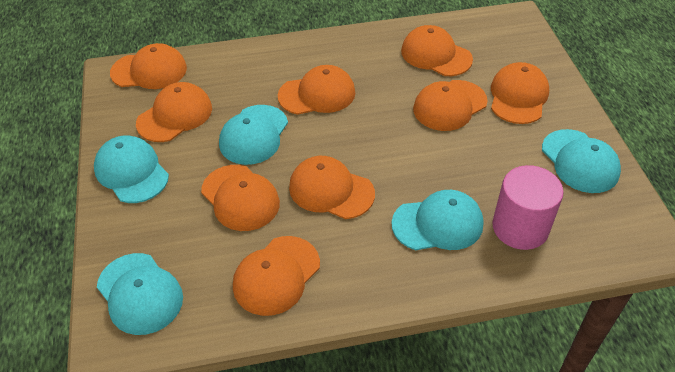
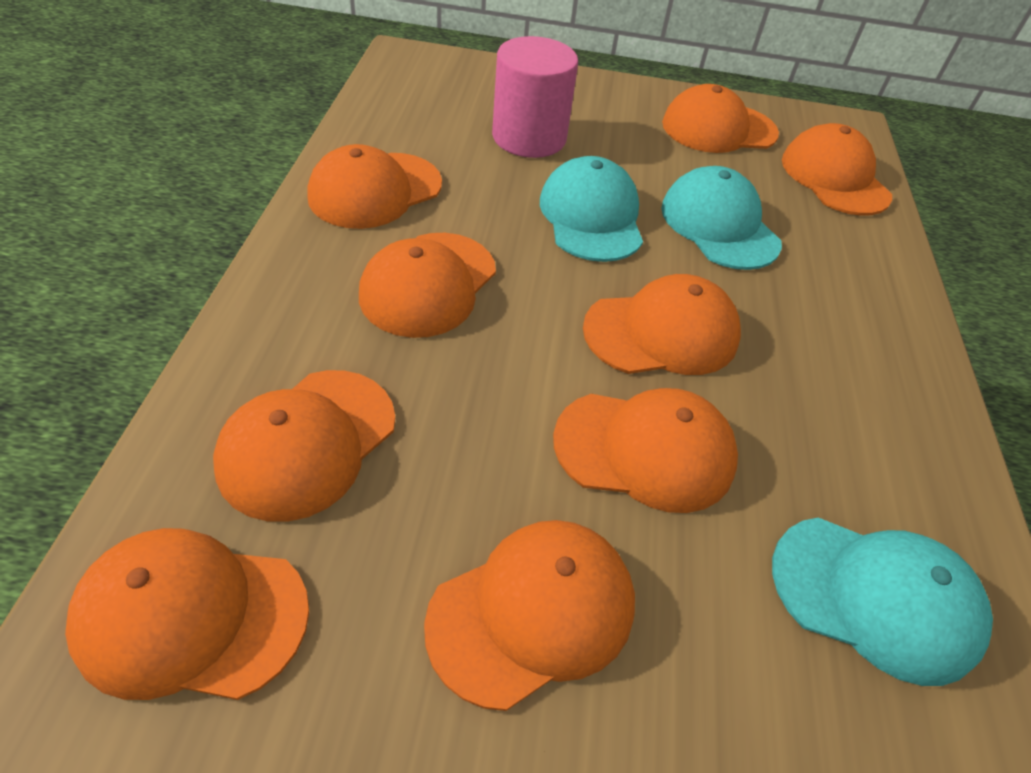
turquoise cap: 5 -> 3

